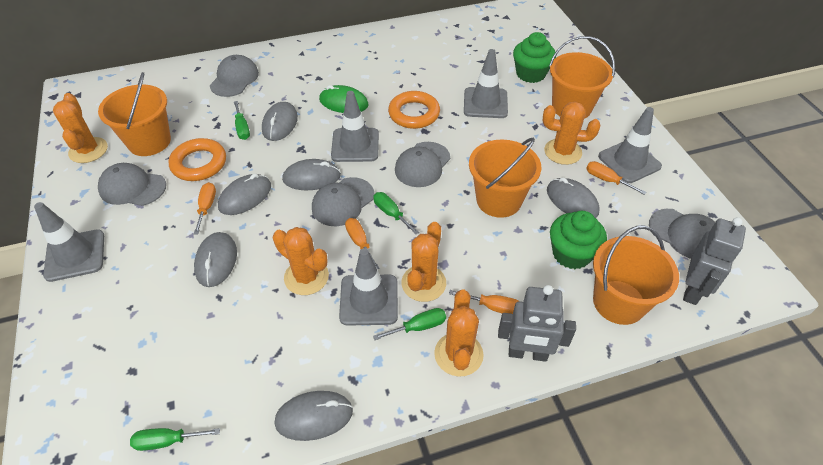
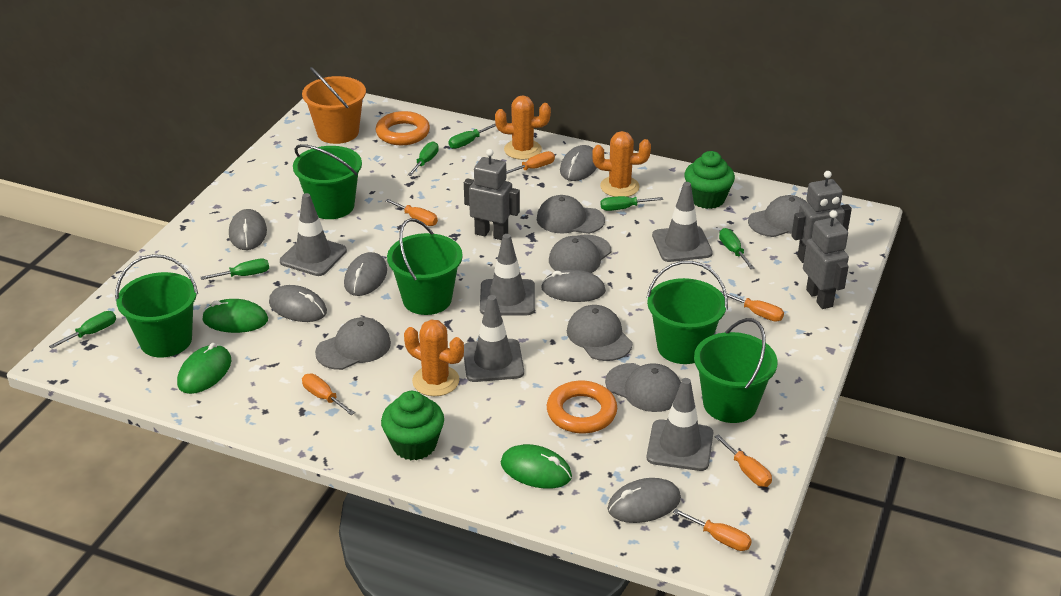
green bucket: 0 -> 5
green mouse: 1 -> 3
green screwdriver: 4 -> 6
grey cap: 5 -> 6
grey robot: 2 -> 3
orange bucket: 4 -> 1
orange cactus: 5 -> 3
orange screwdriver: 4 -> 6

